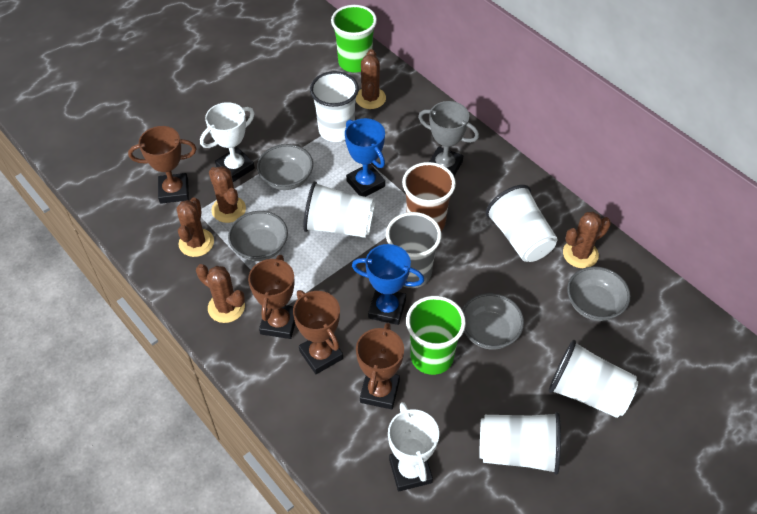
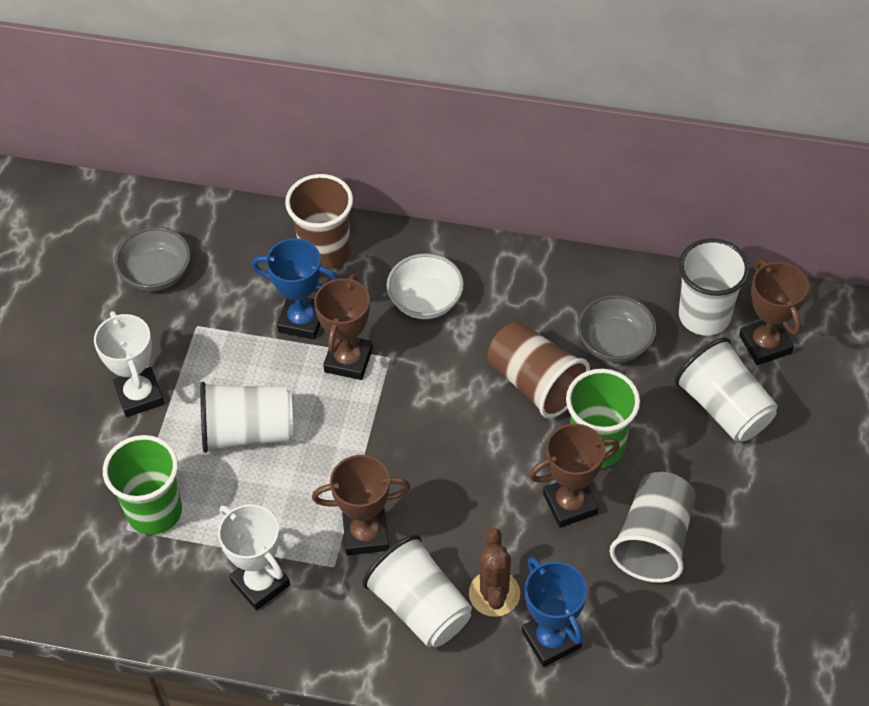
brown cactus: 5 -> 1
brown cup: 1 -> 2
grey bowl: 4 -> 2
grey trophy: 1 -> 0
white bowl: 0 -> 1
white cup: 5 -> 4

